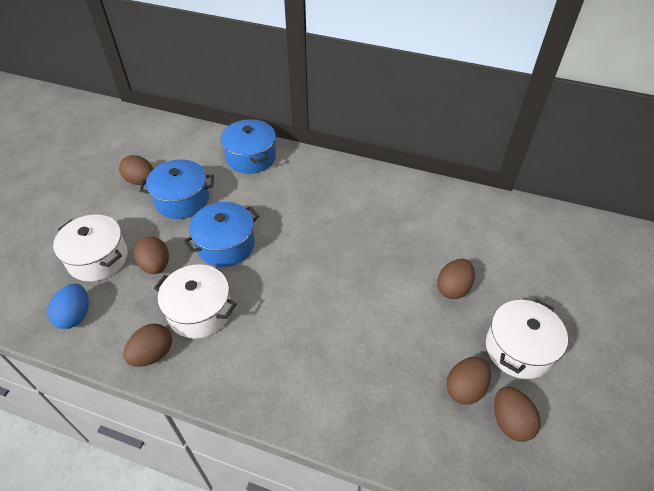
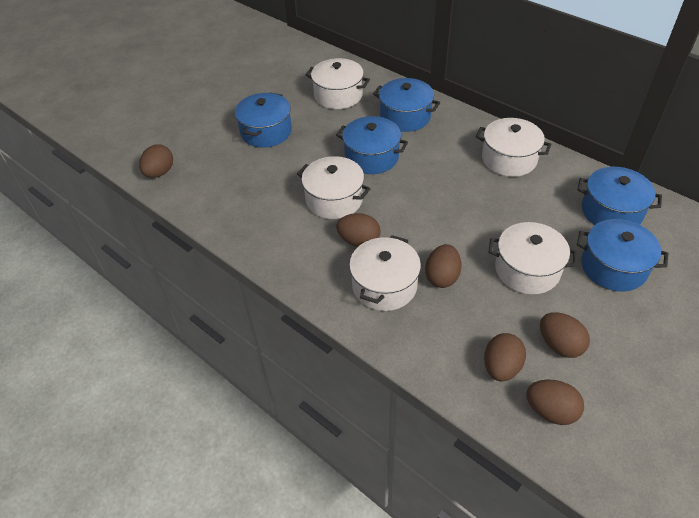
blue egg: 1 -> 0
blue pot: 3 -> 5
white pot: 3 -> 5

